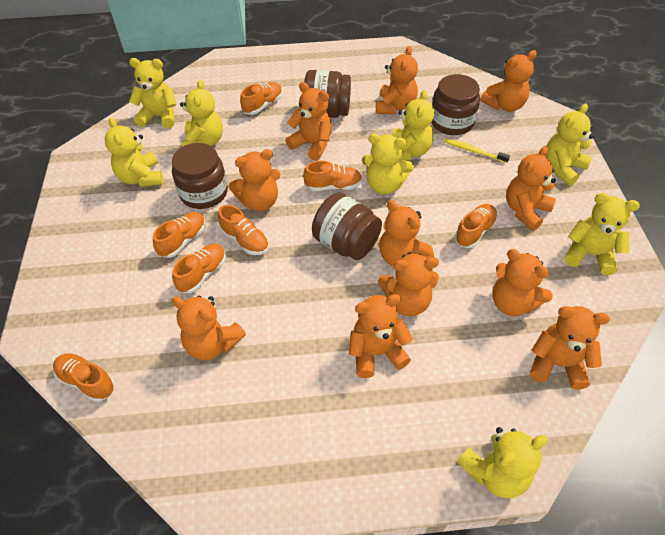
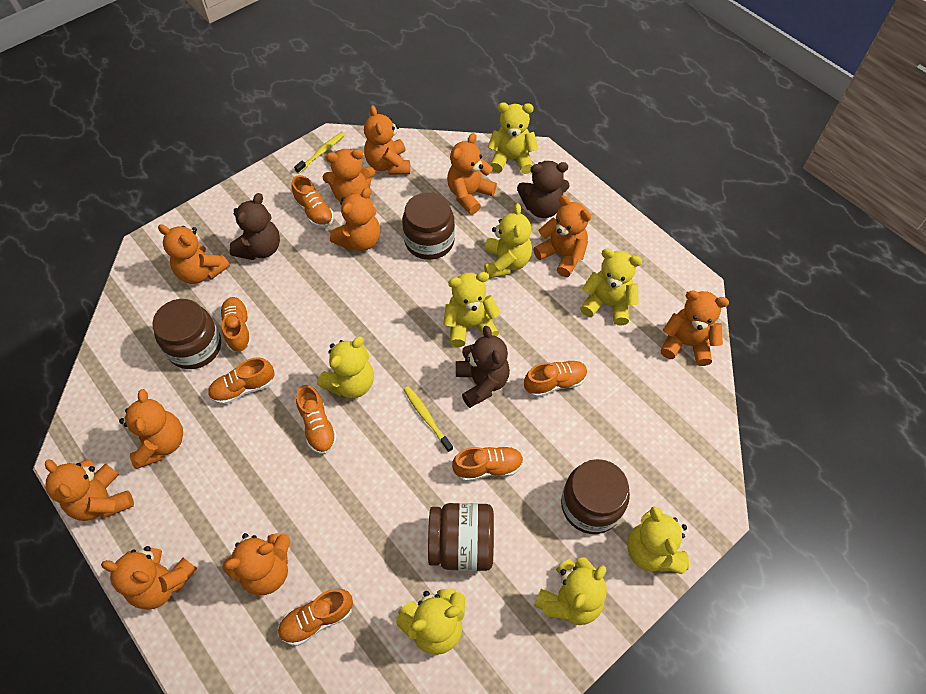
brown teddy bear: 0 -> 3
yellow toothbrush: 1 -> 2

